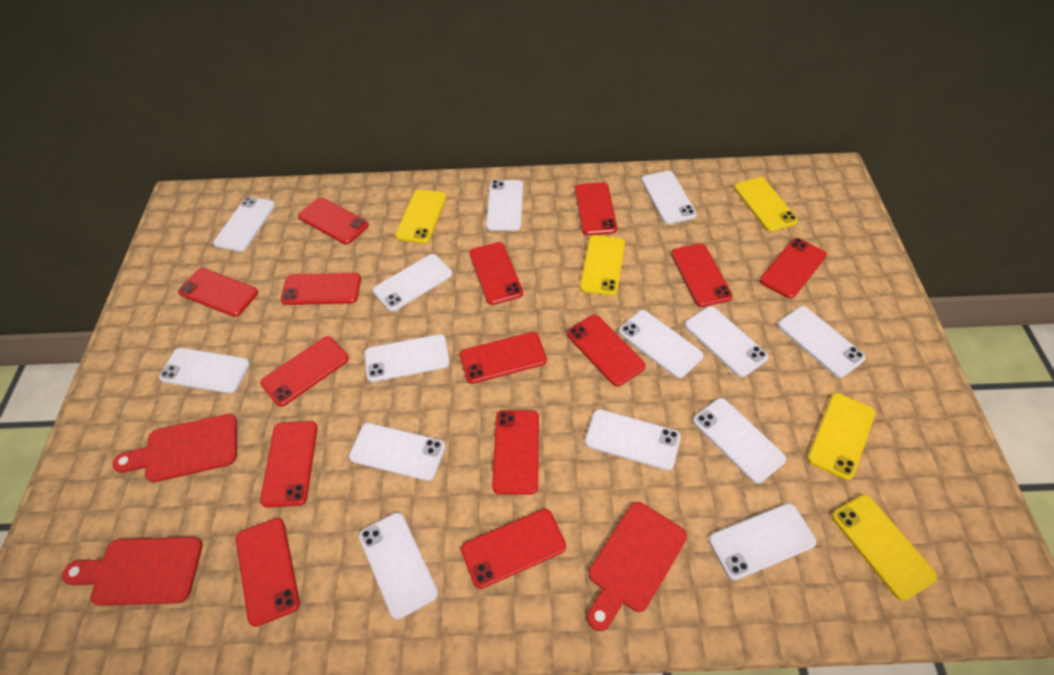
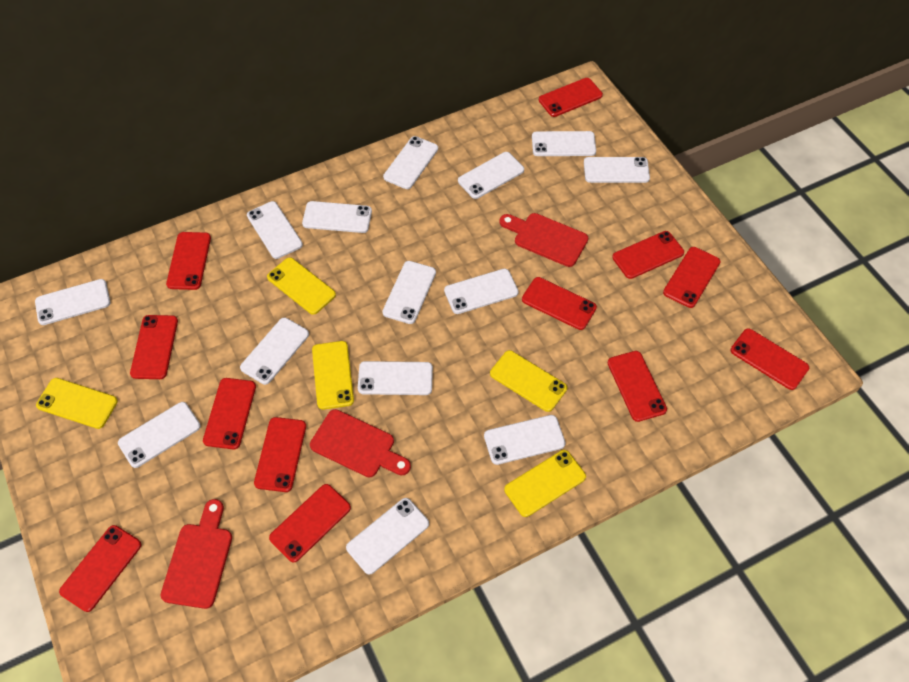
red phone: 14 -> 12

